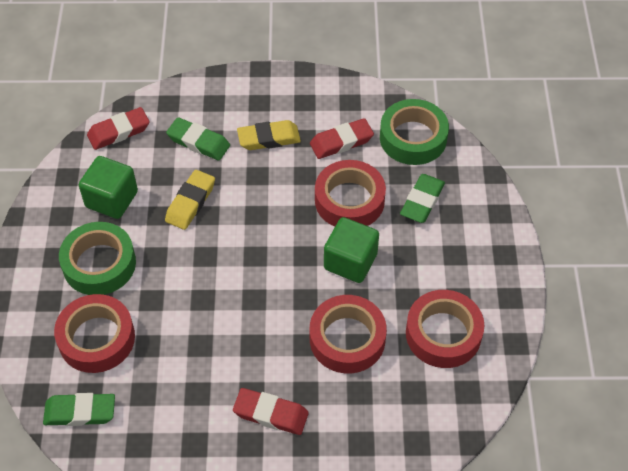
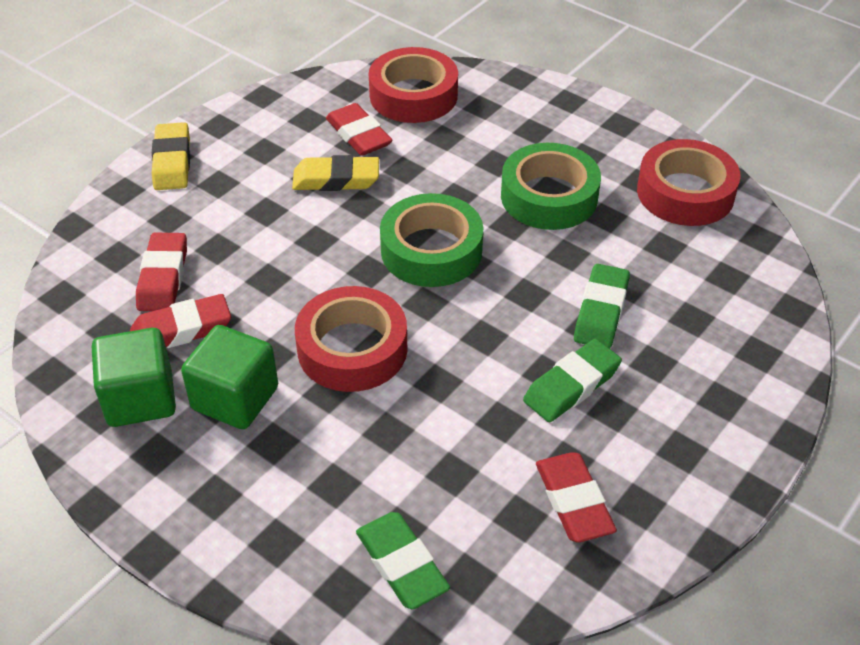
red eraser: 3 -> 4
red tape: 4 -> 3

